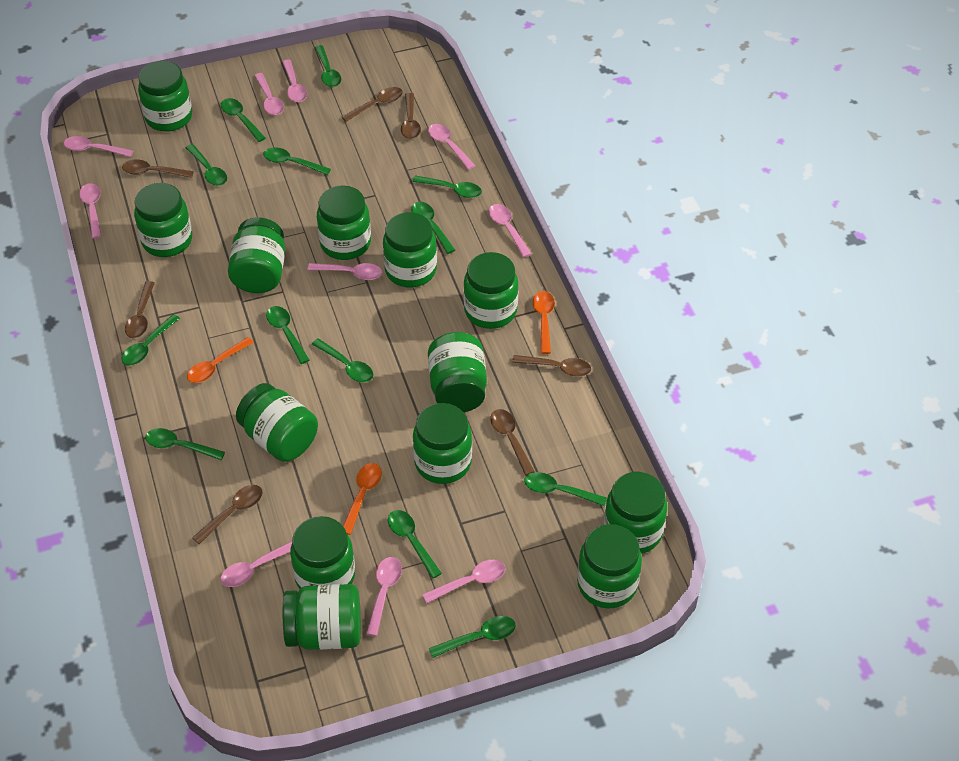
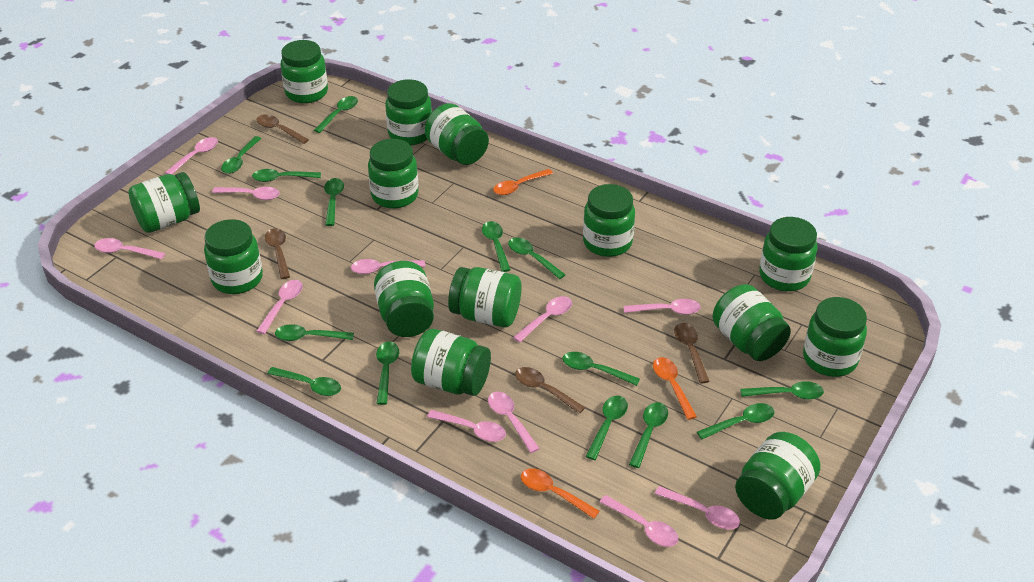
brown spoon: 7 -> 4
green jar: 13 -> 14
green spoon: 13 -> 14
pink spoon: 10 -> 11

